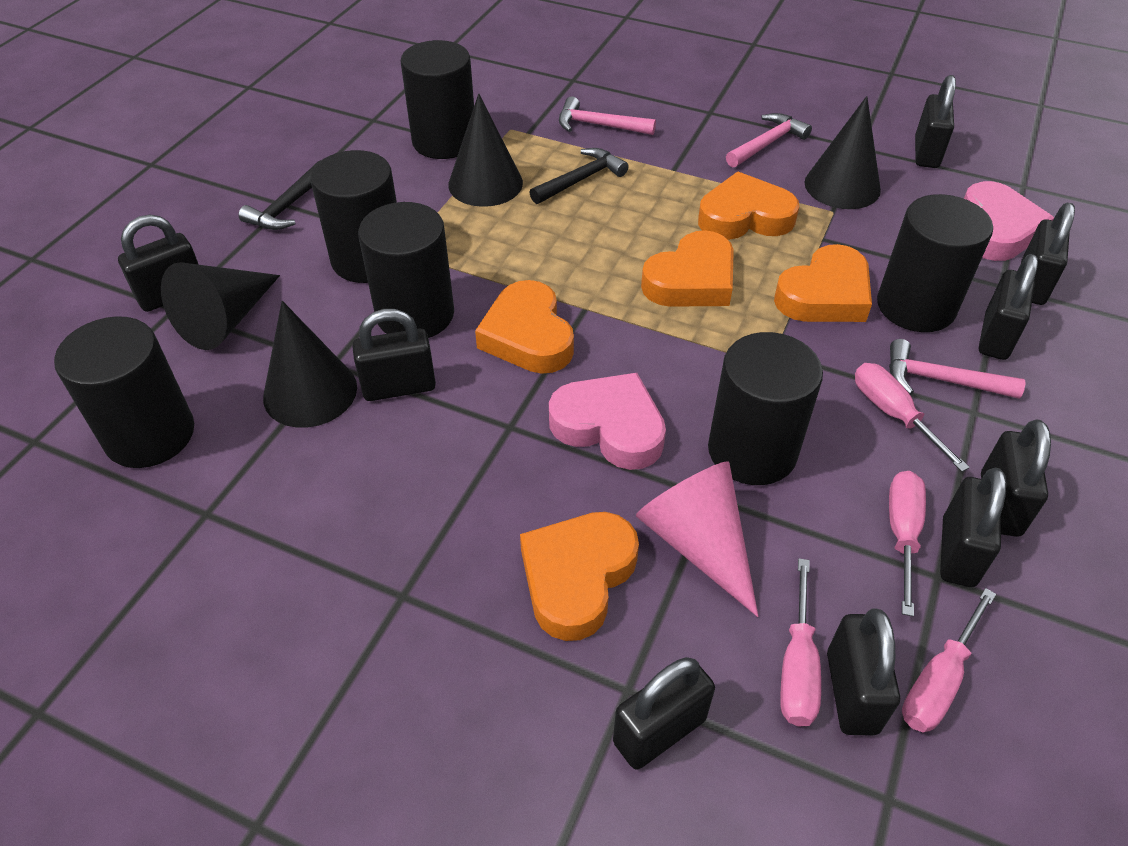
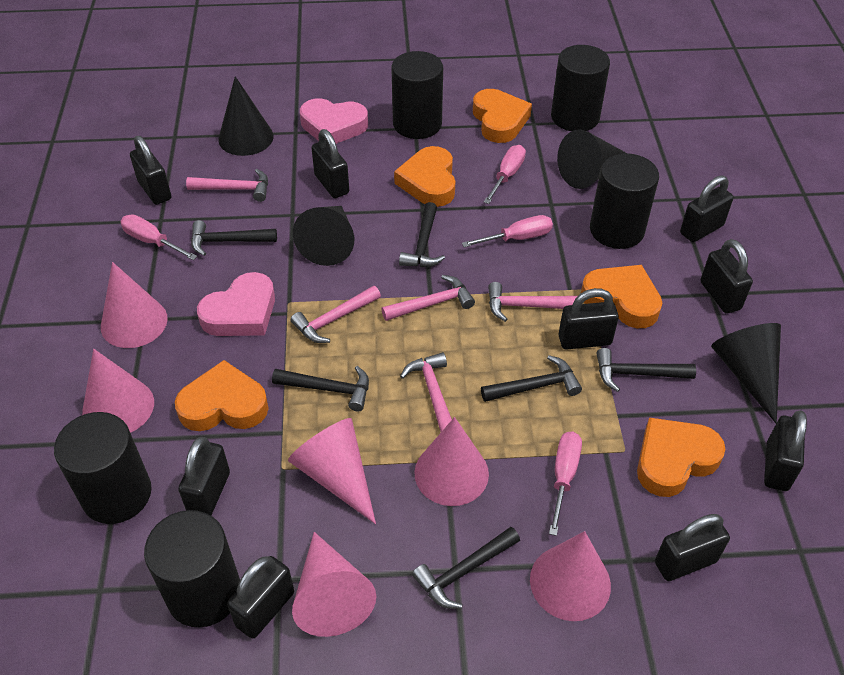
black cylinder: 6 -> 5
black hammer: 2 -> 6
pink cone: 1 -> 6
pink hammer: 3 -> 5

